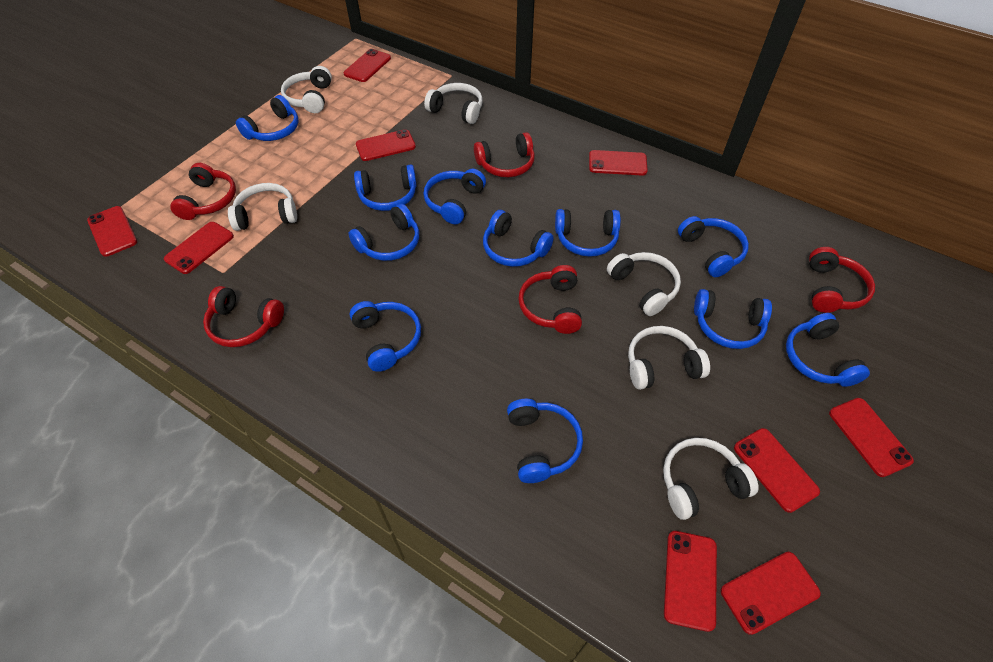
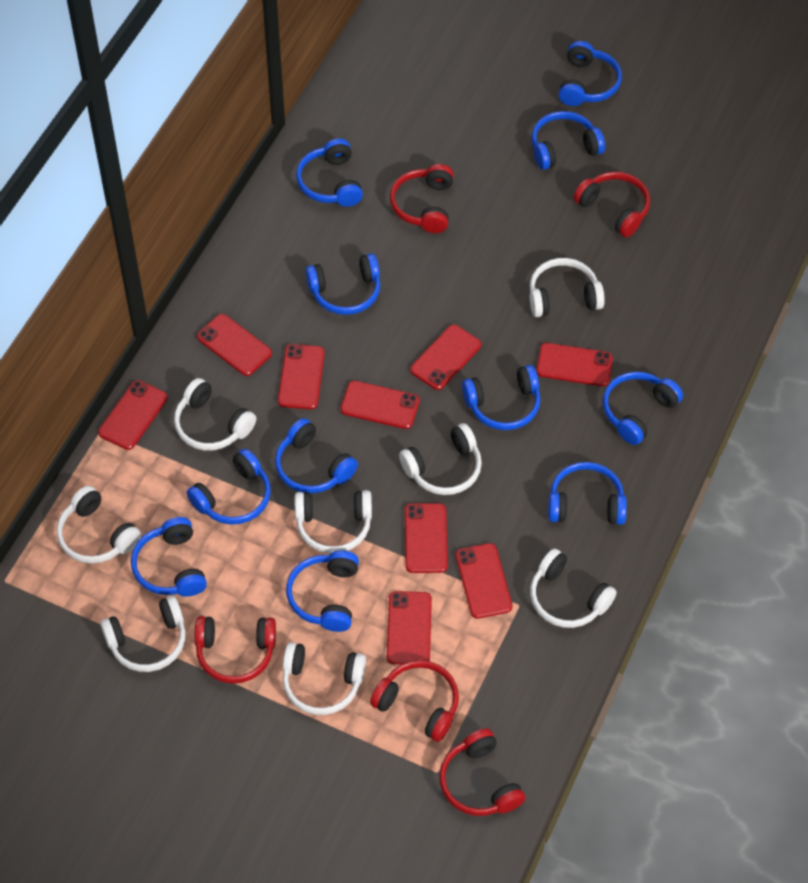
white headphones: 6 -> 8

